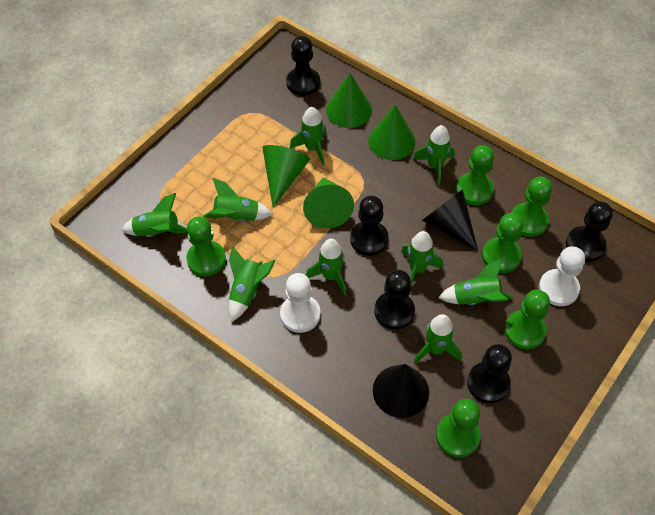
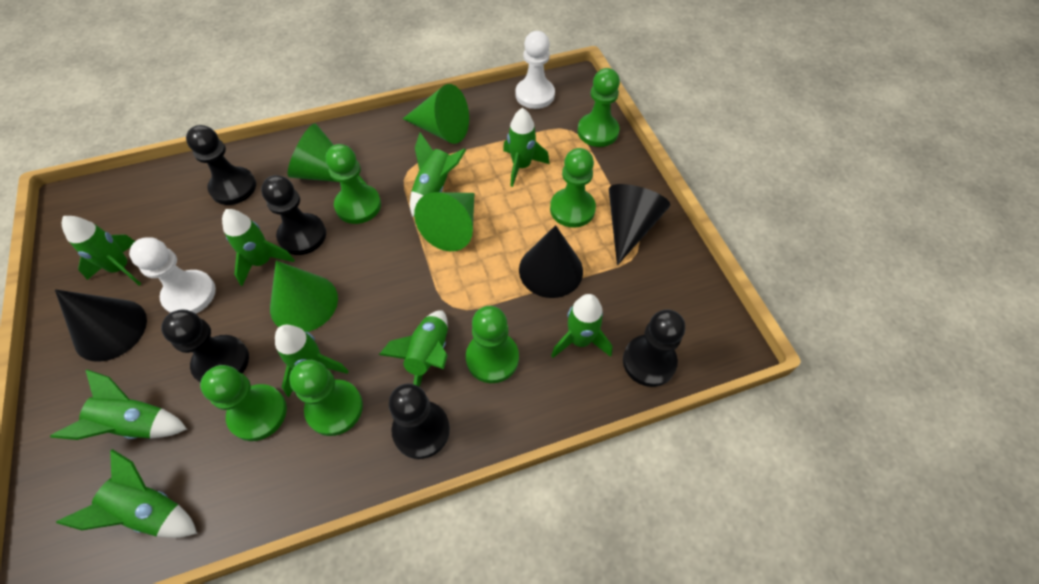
black cone: 2 -> 3

